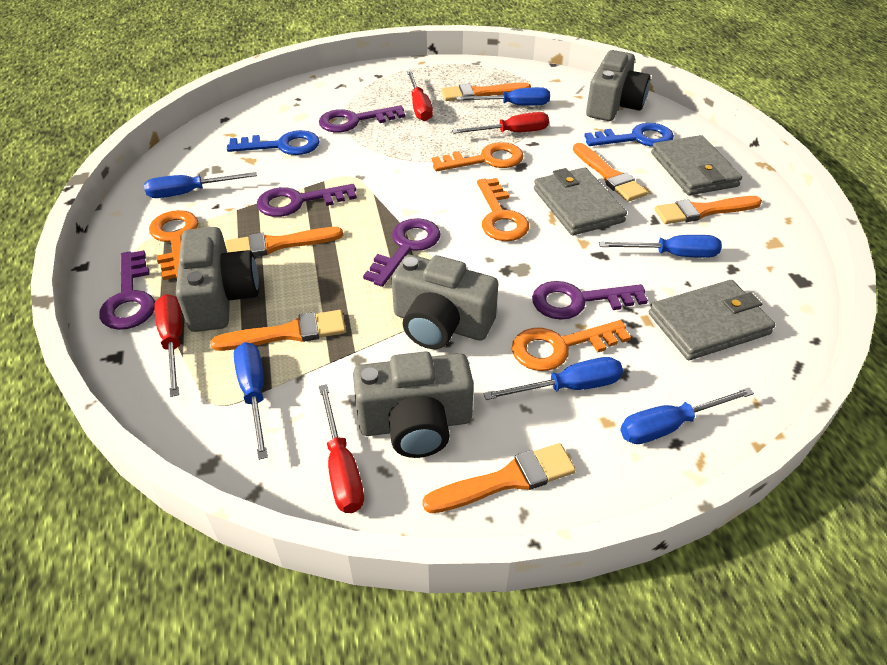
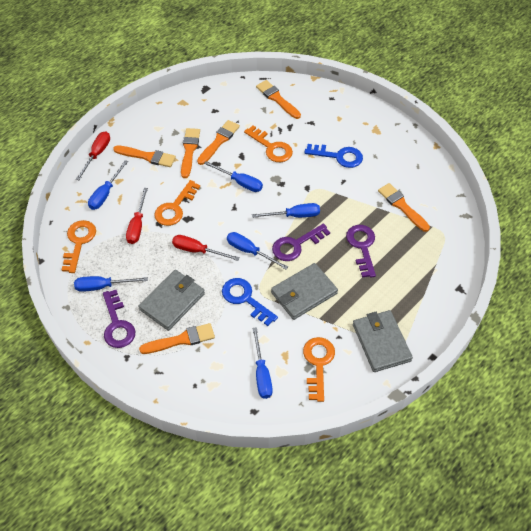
grey camera: 4 -> 0
purple key: 5 -> 3
red screwdriver: 4 -> 3

